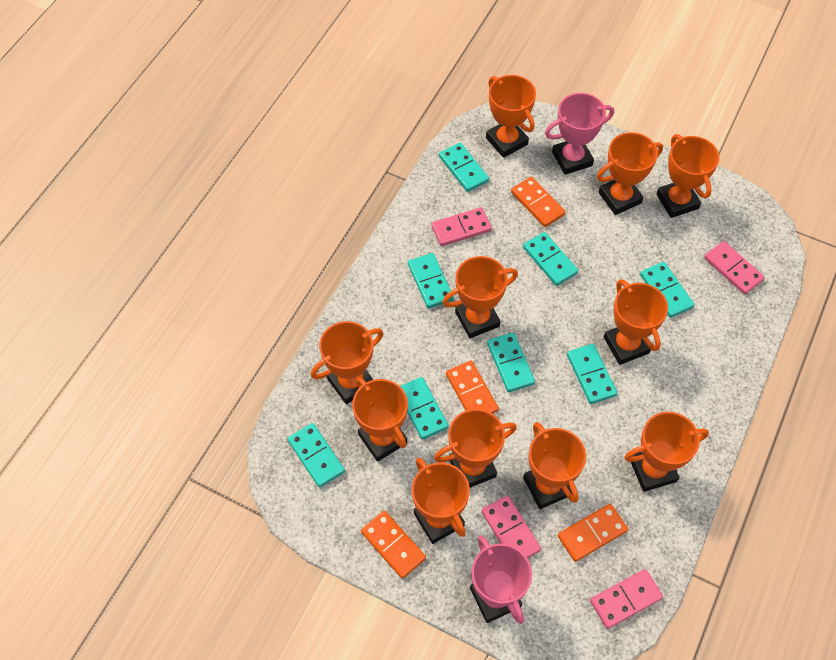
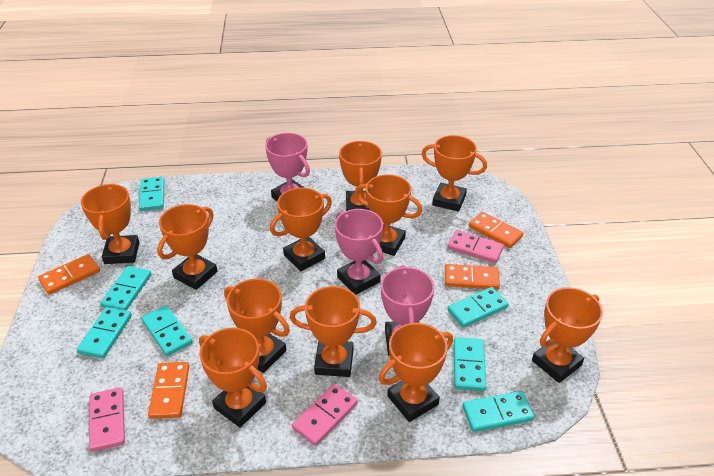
pink domino: 4 -> 3
pink trophy: 2 -> 3
turquoise domino: 8 -> 7

